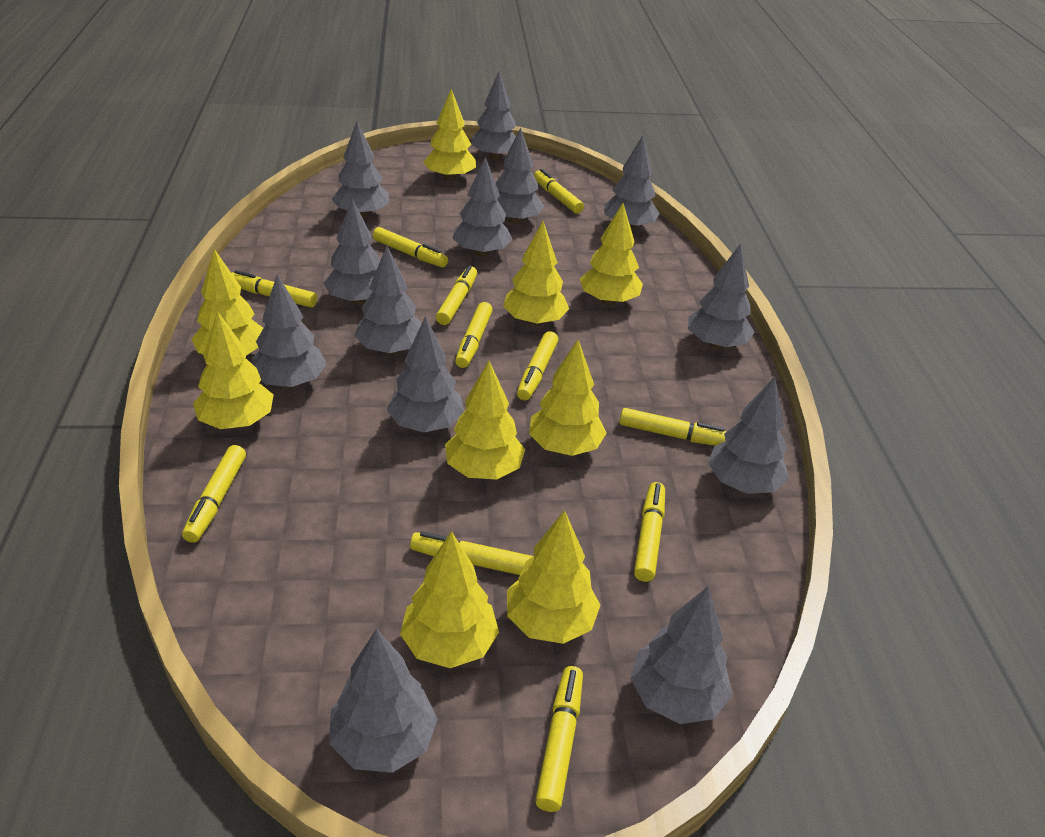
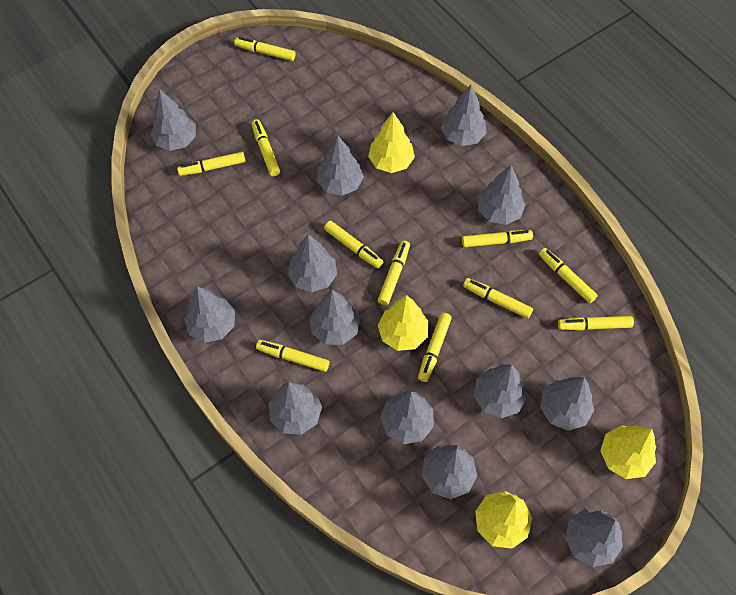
yellow tree: 9 -> 4

